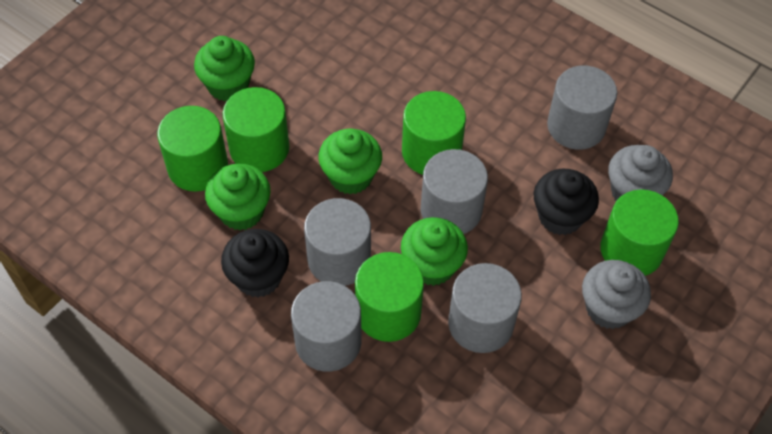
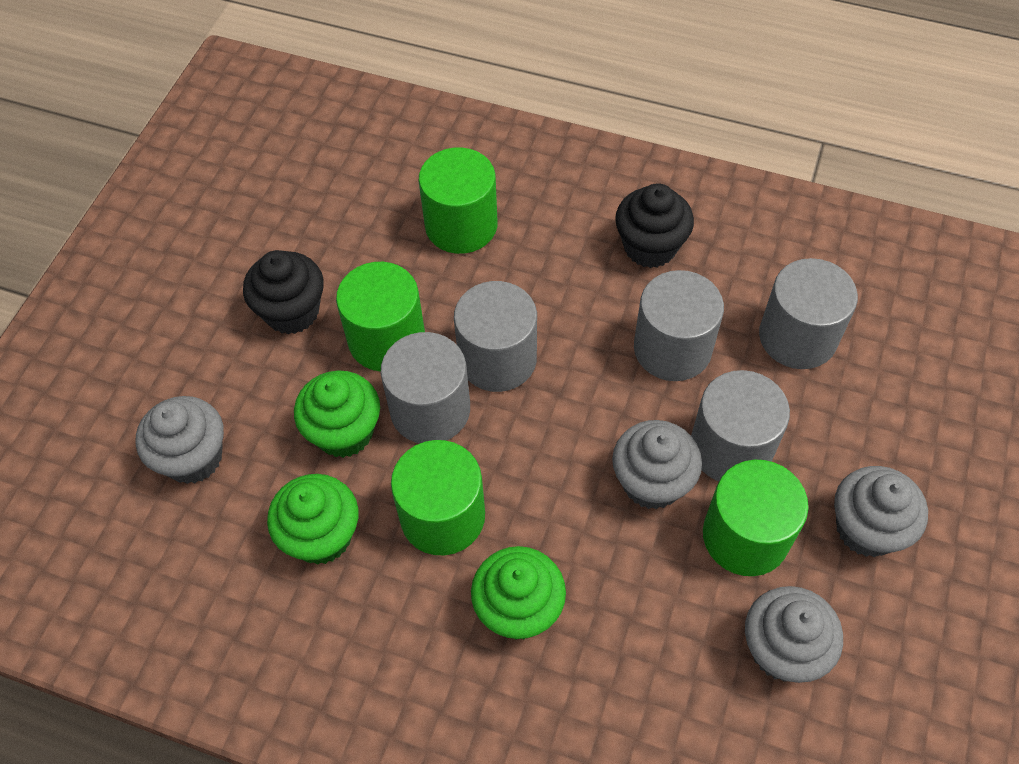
green cupcake: 4 -> 3
green cylinder: 5 -> 4
grey cupcake: 2 -> 4

